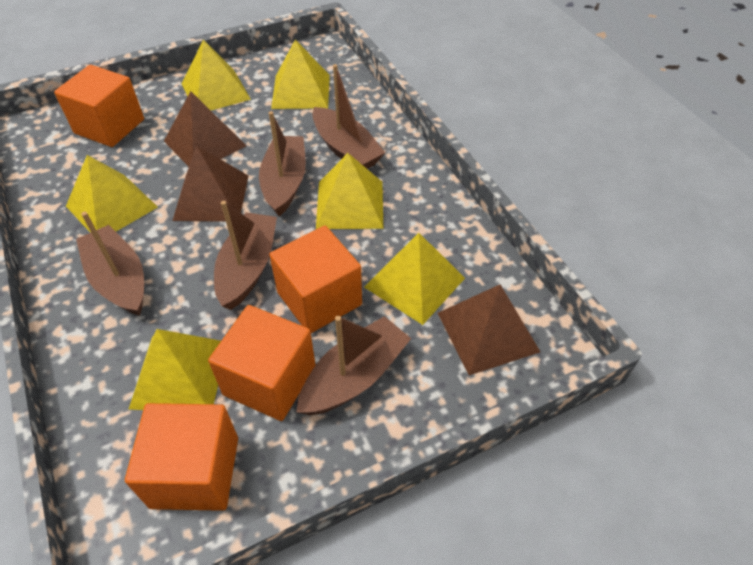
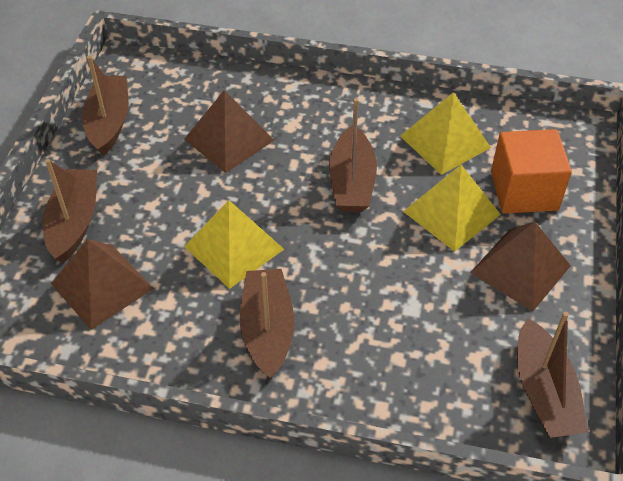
orange cube: 4 -> 1
yellow pyramid: 6 -> 3

